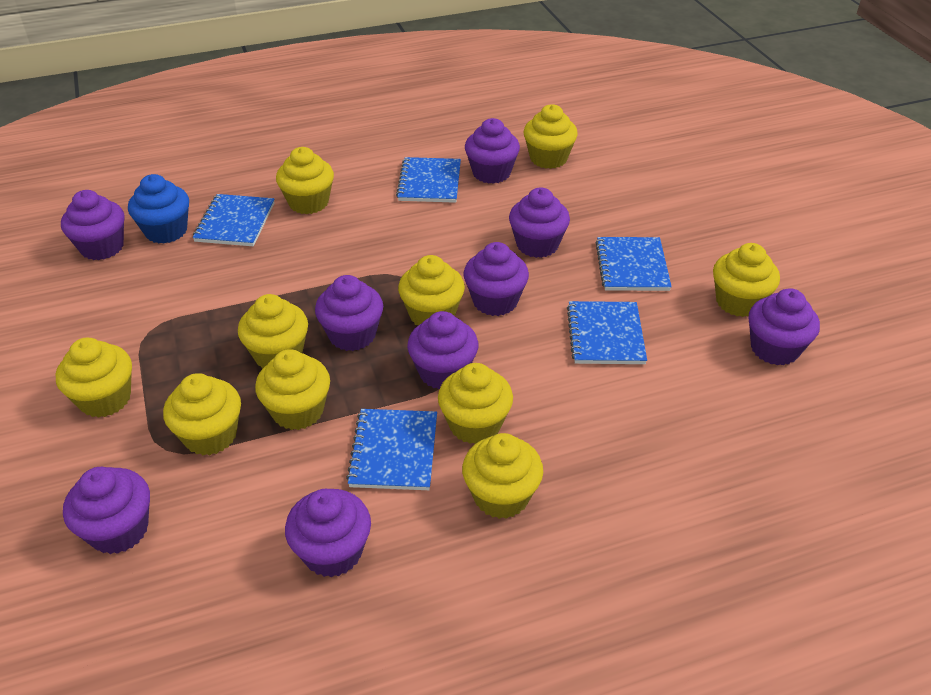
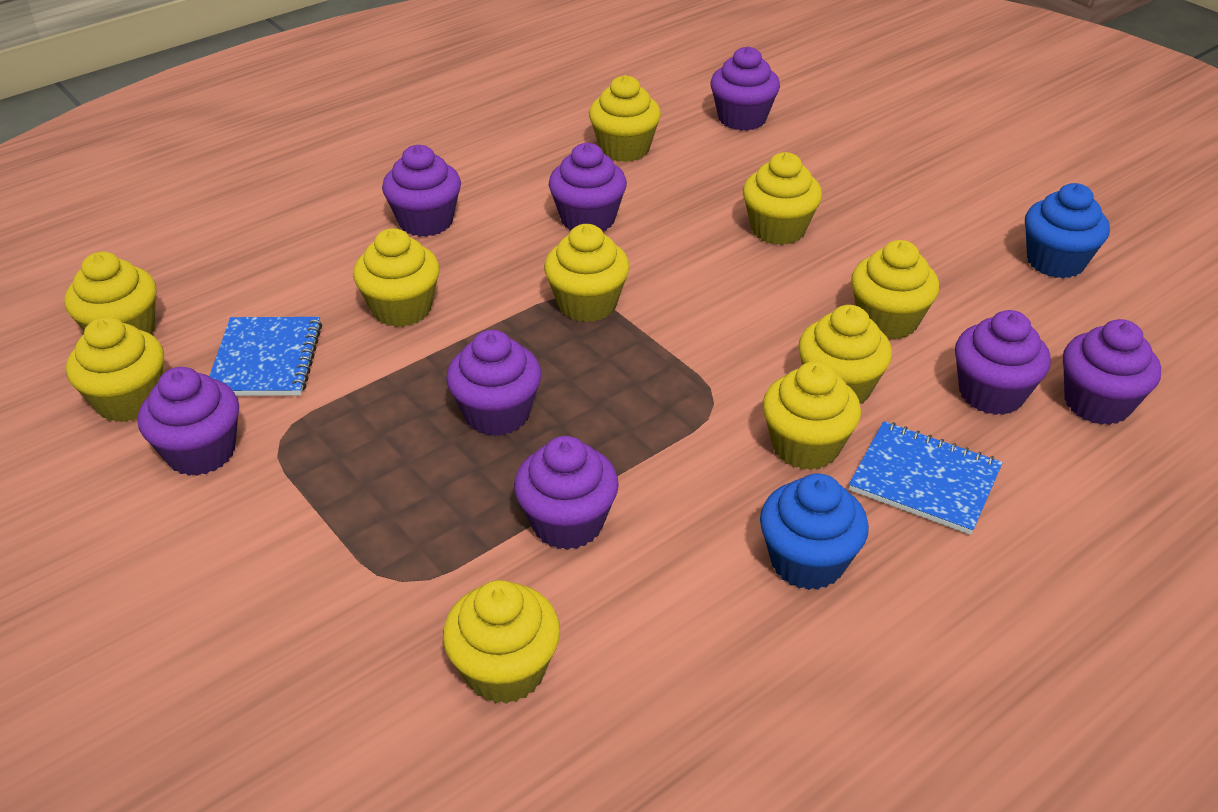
blue cupcake: 1 -> 2
blue notebook: 5 -> 2
purple cupcake: 9 -> 8

